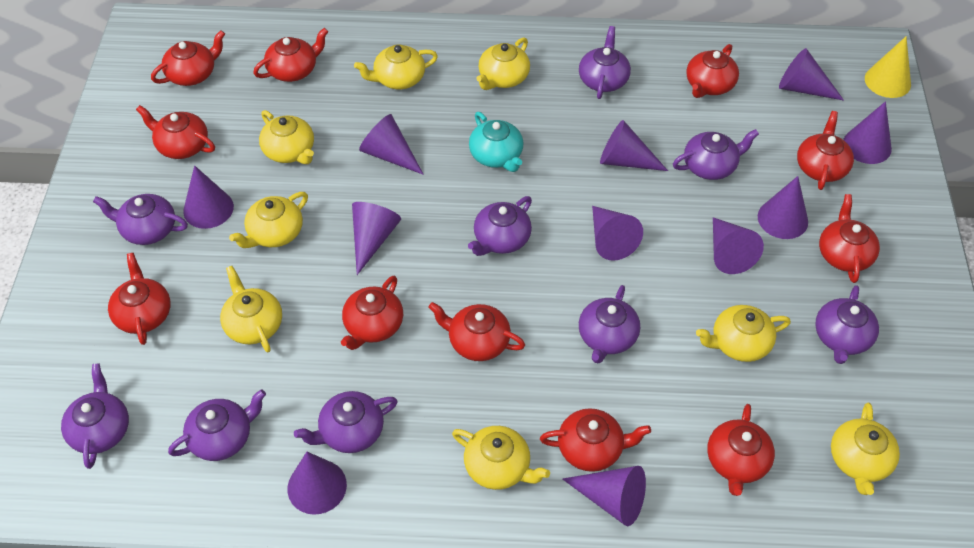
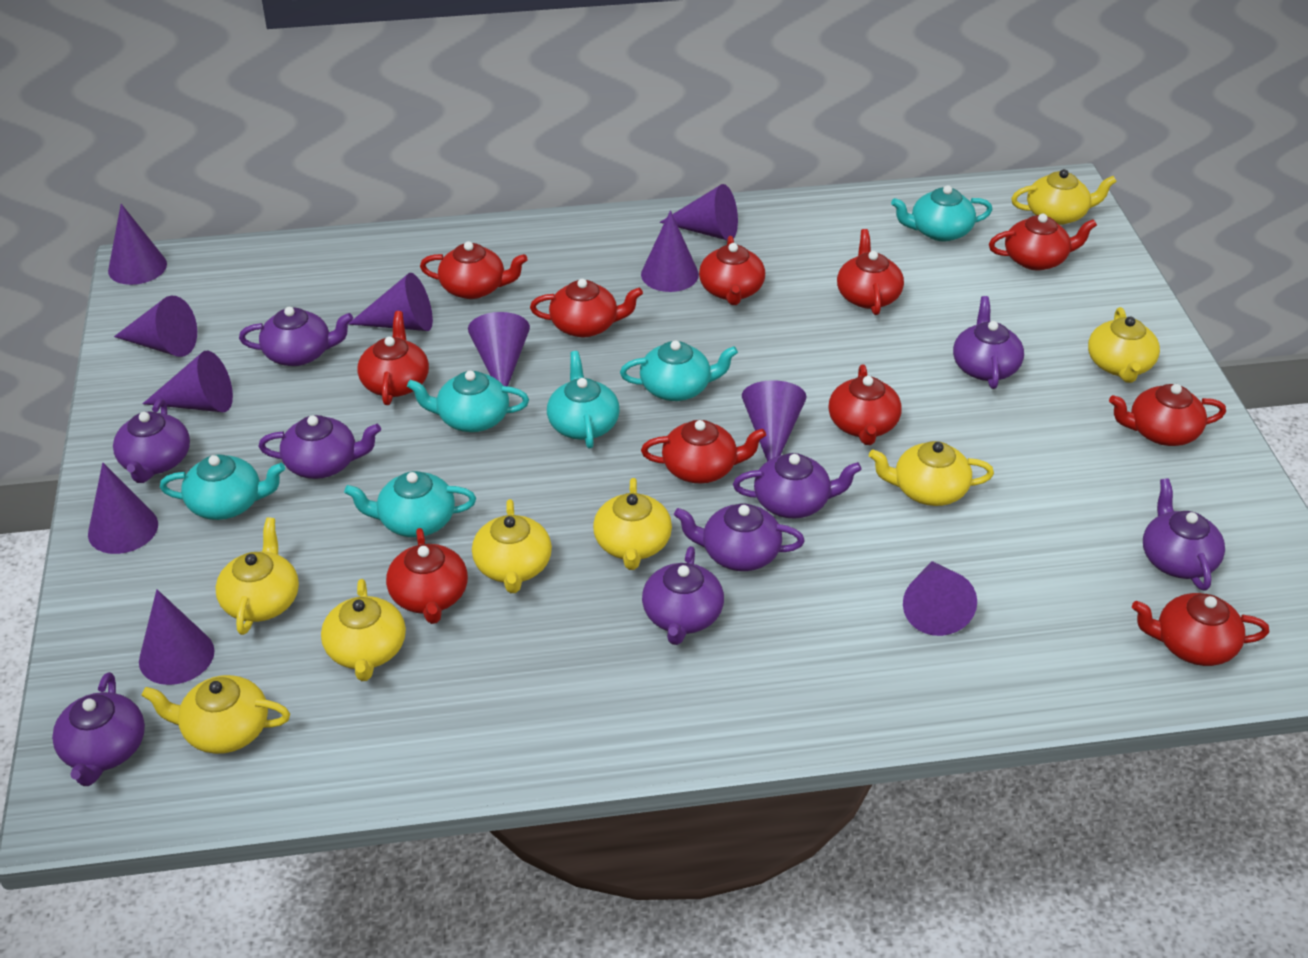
turquoise teapot: 1 -> 6
yellow cone: 1 -> 0

